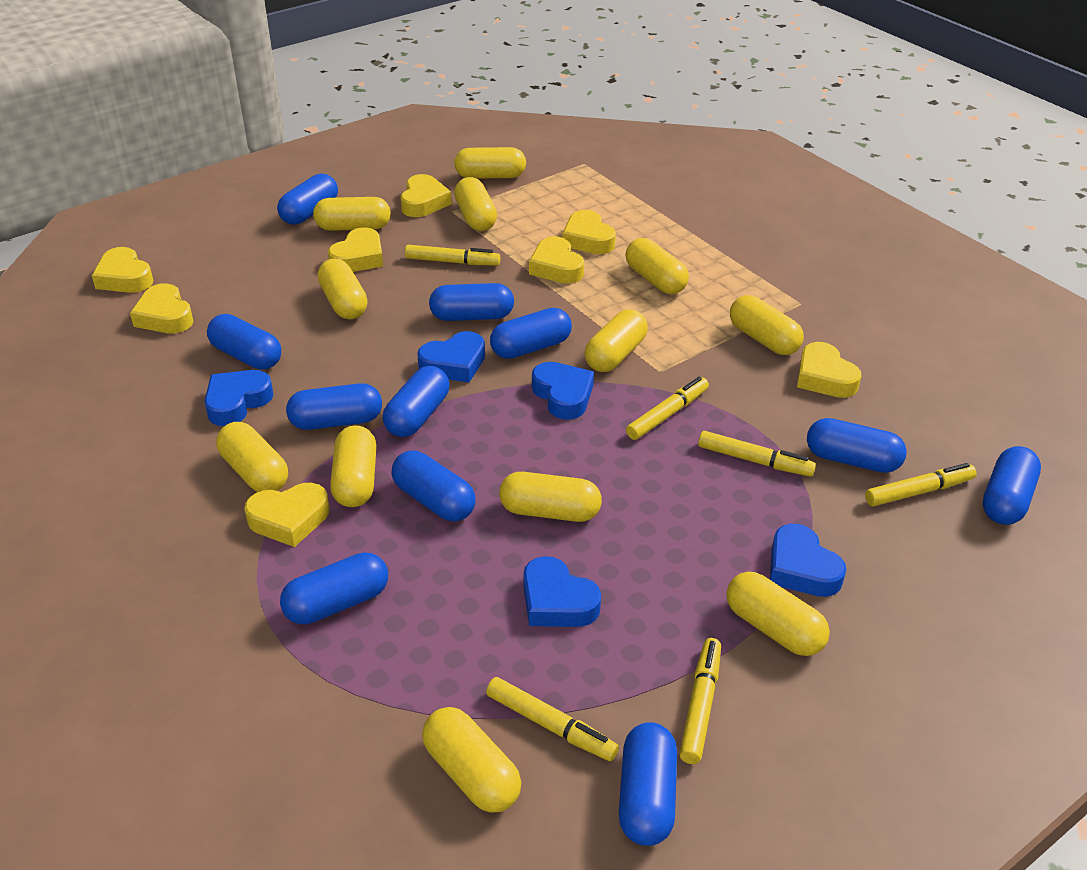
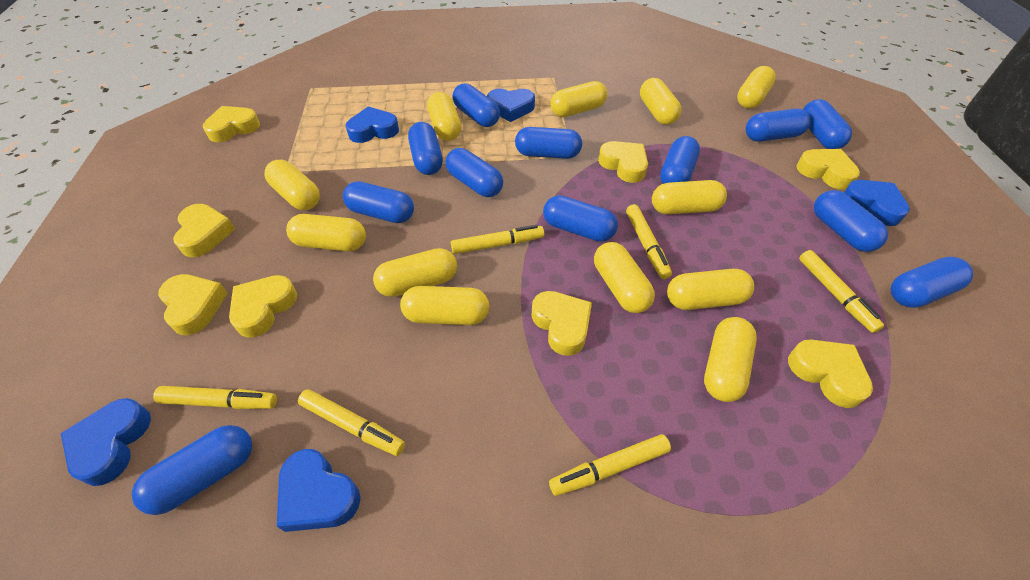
blue capsule: 11 -> 12

